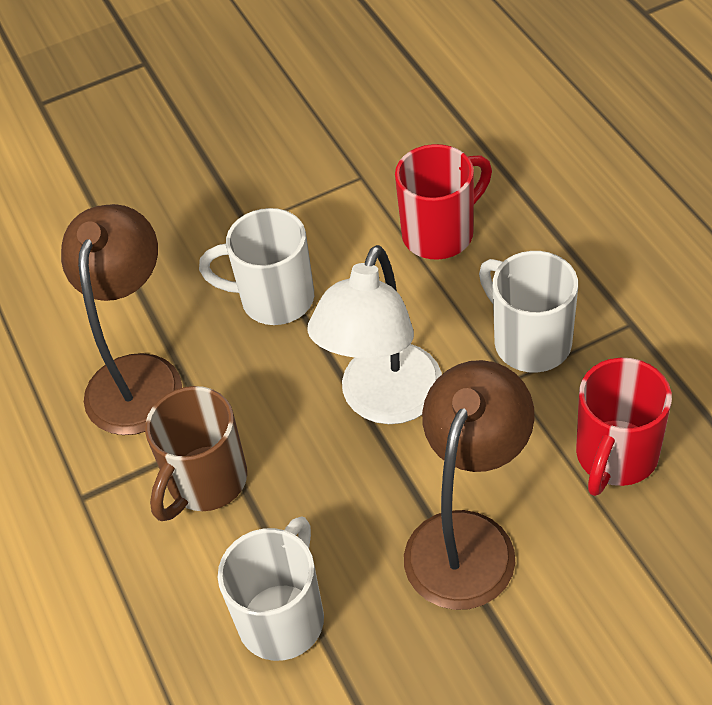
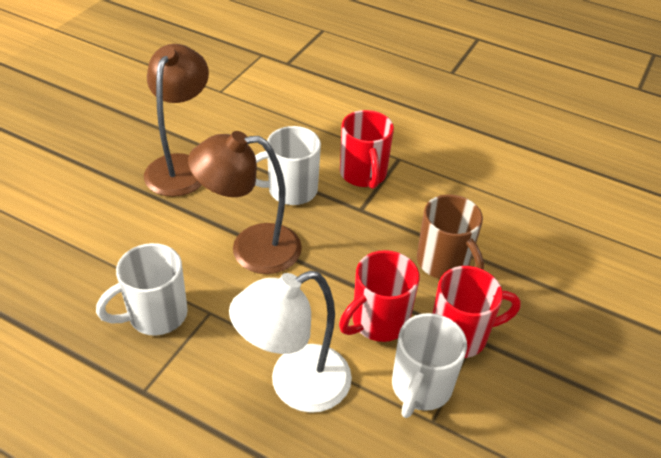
red mug: 2 -> 3

